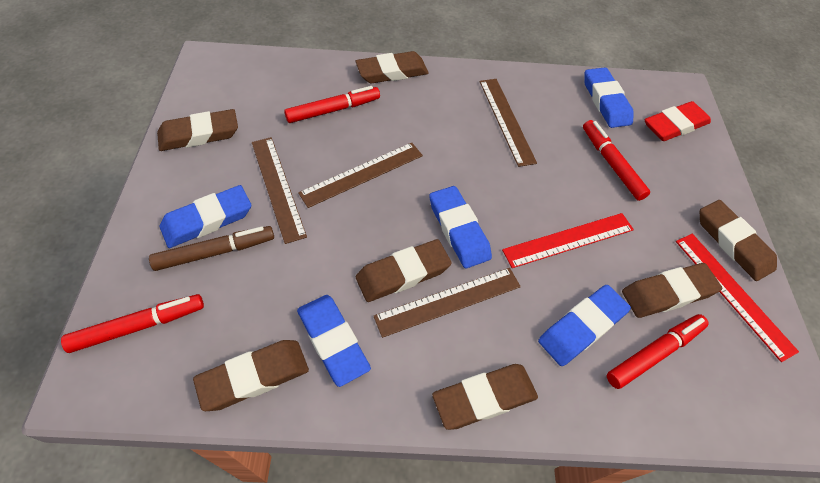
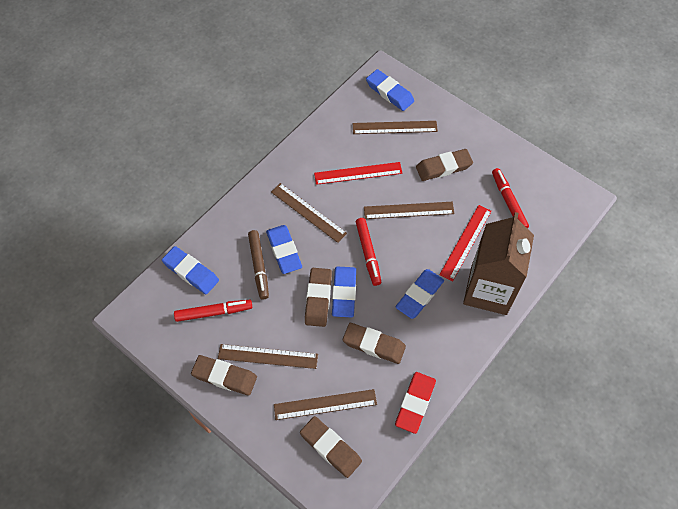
brown carton: 0 -> 1
brown eraser: 7 -> 5
brown ruler: 4 -> 5
red marker: 4 -> 3

